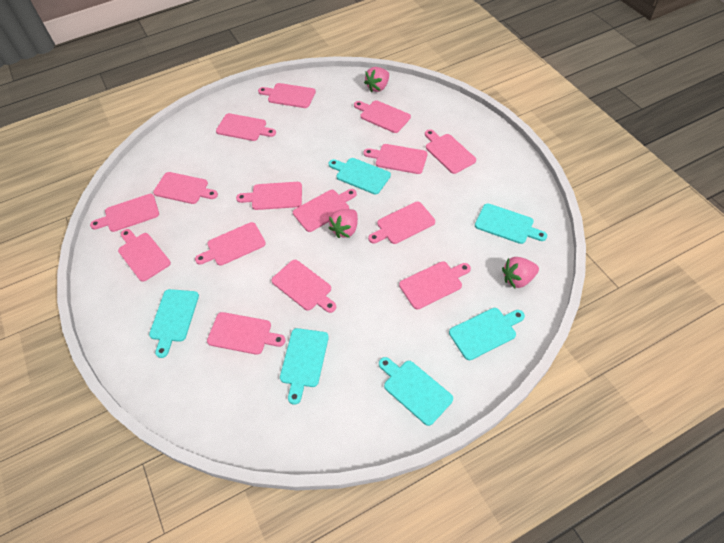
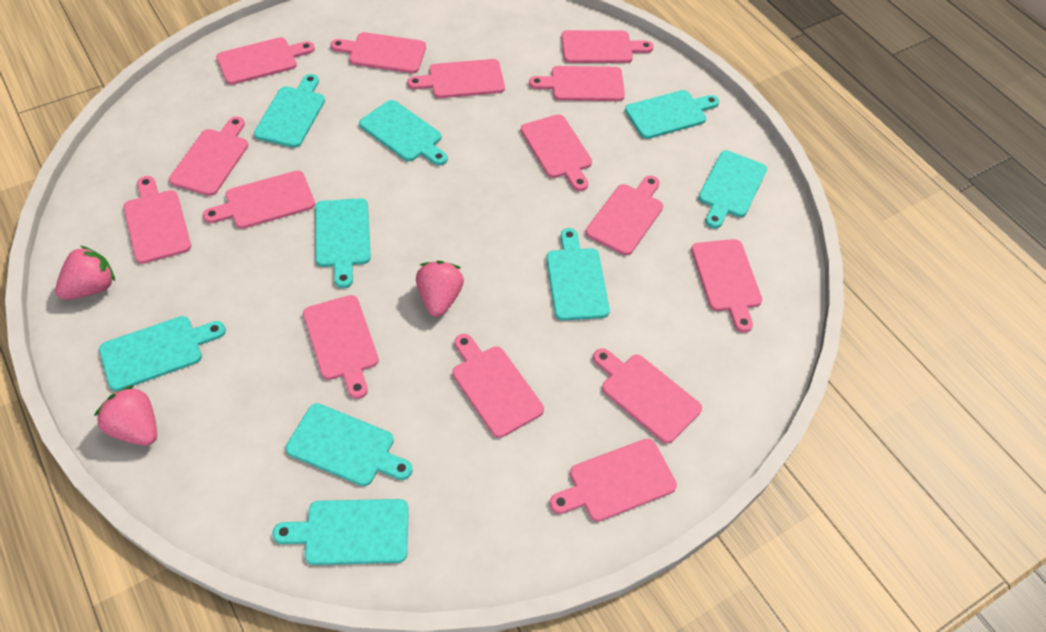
turquoise cutting board: 6 -> 9

